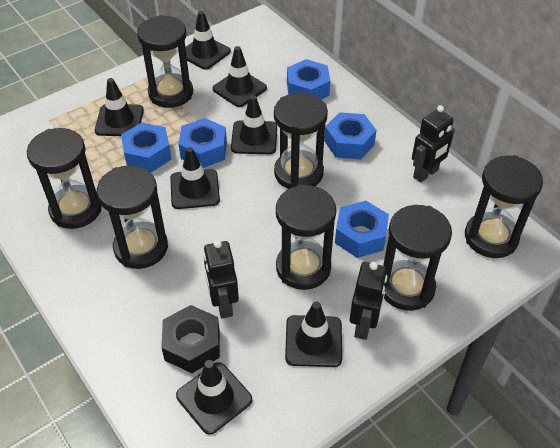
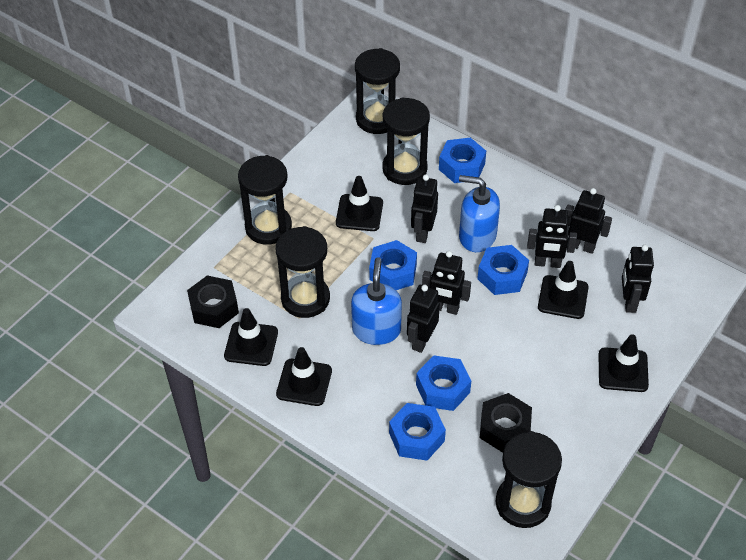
black hourglass: 7 -> 5
black nut: 1 -> 2
black robot: 3 -> 6
black traffic cone: 7 -> 5
blue soap dispenser: 0 -> 2

